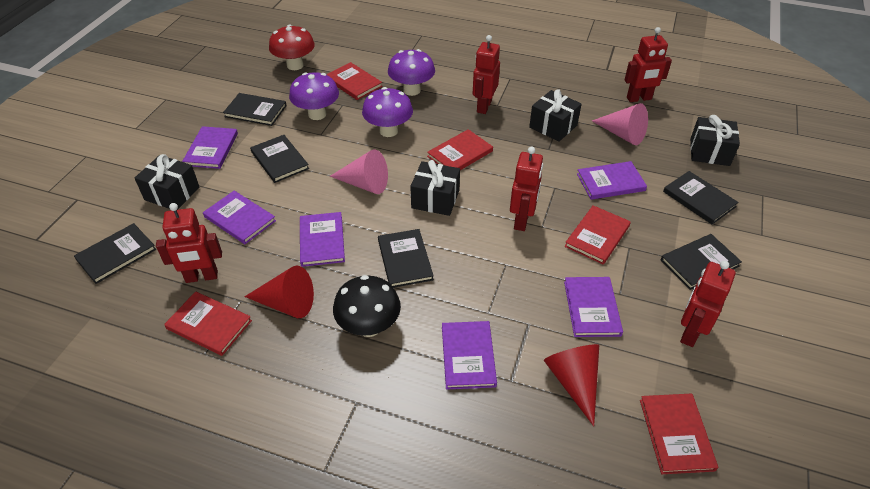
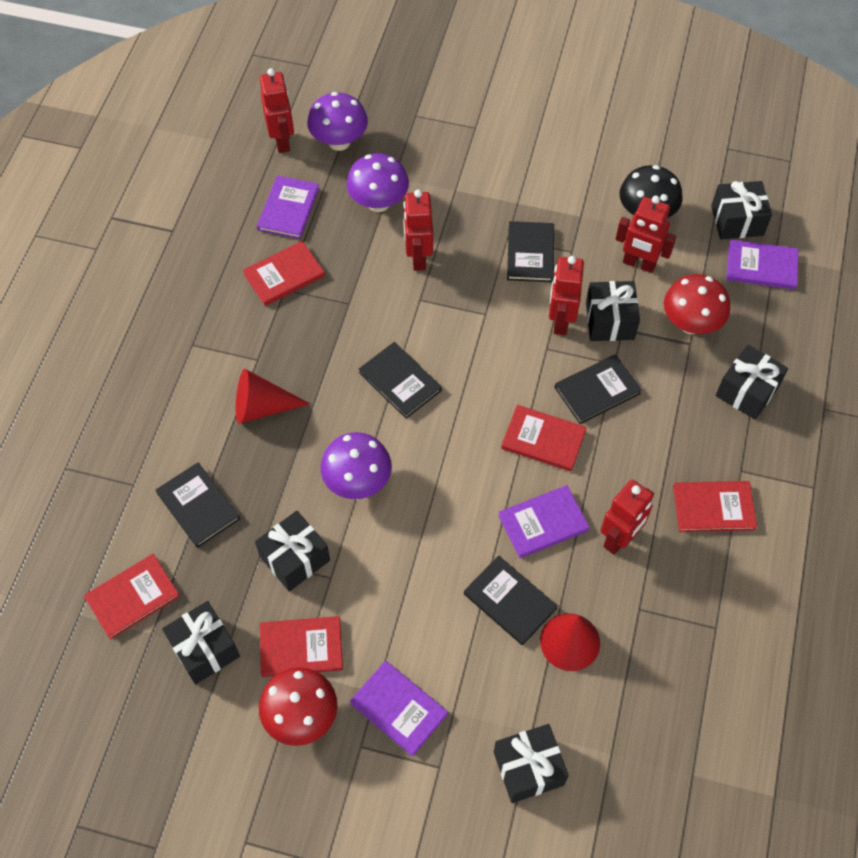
black book: 6 -> 5
black gift: 4 -> 6
pink cone: 2 -> 0
purple book: 6 -> 4
red mushroom: 1 -> 2

